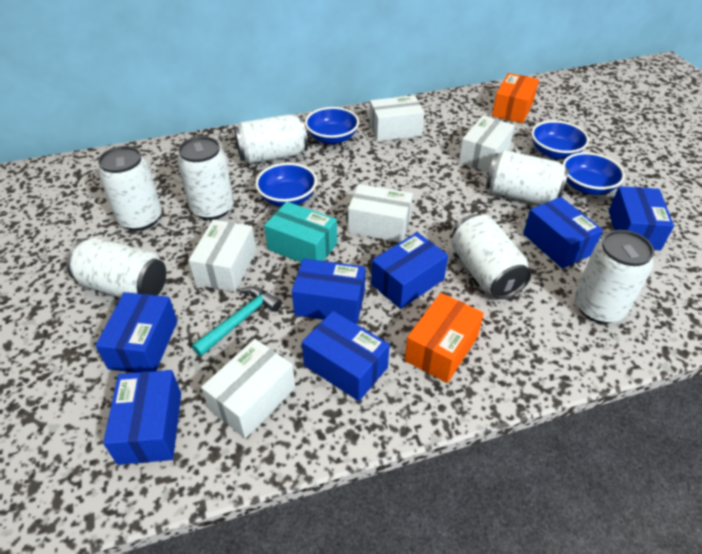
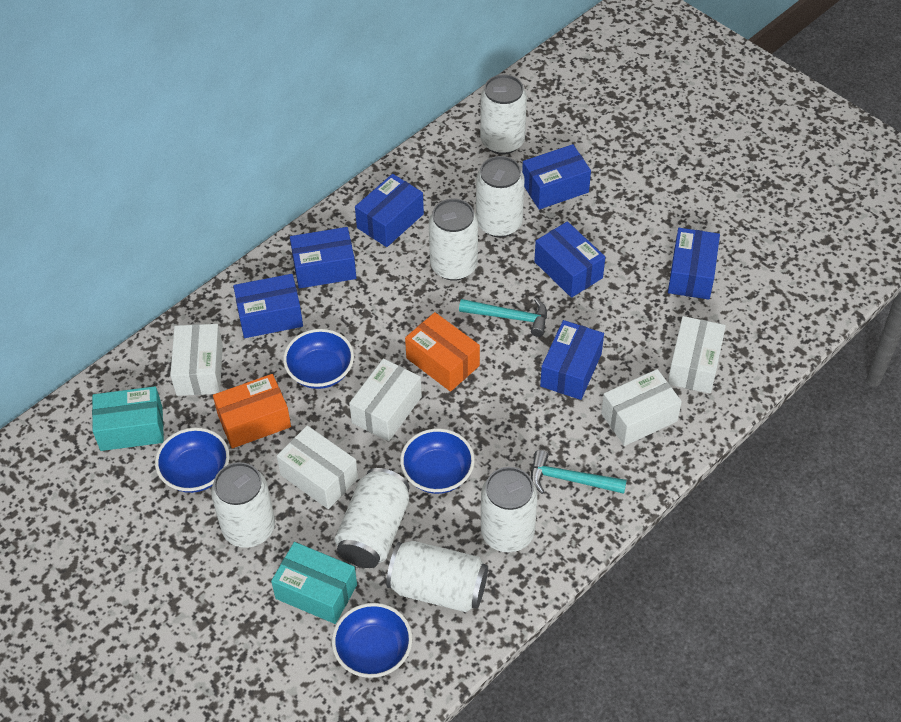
turquoise box: 1 -> 2
turquoise hammer: 1 -> 2

